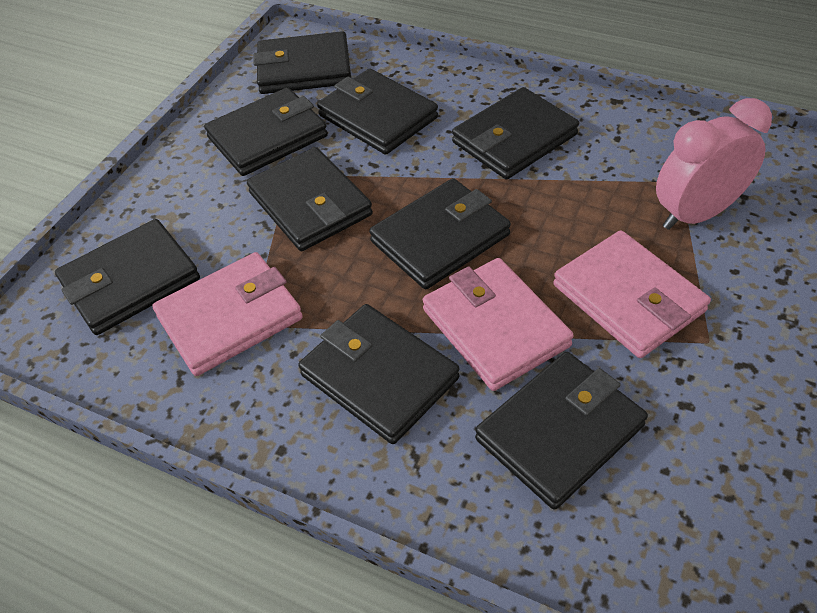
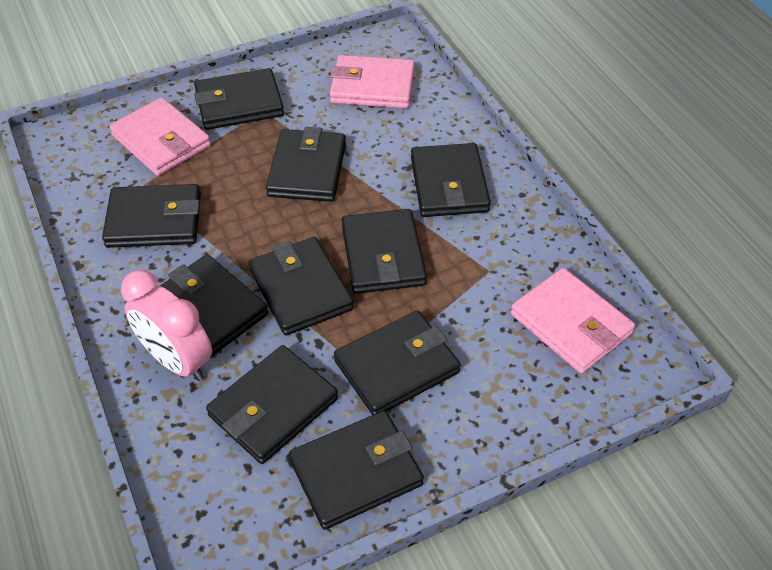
black wallet: 9 -> 10

